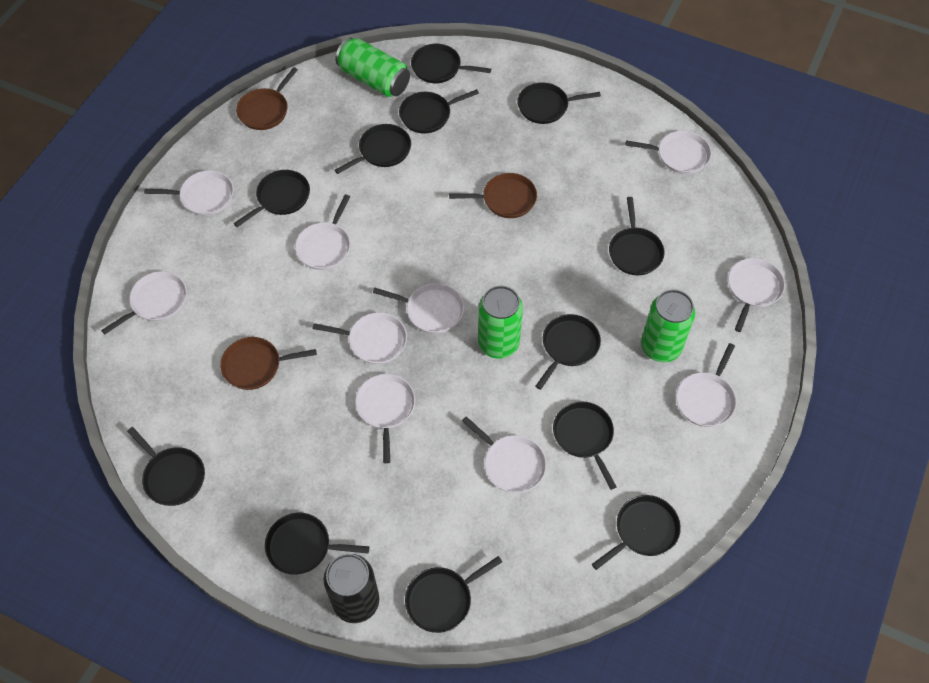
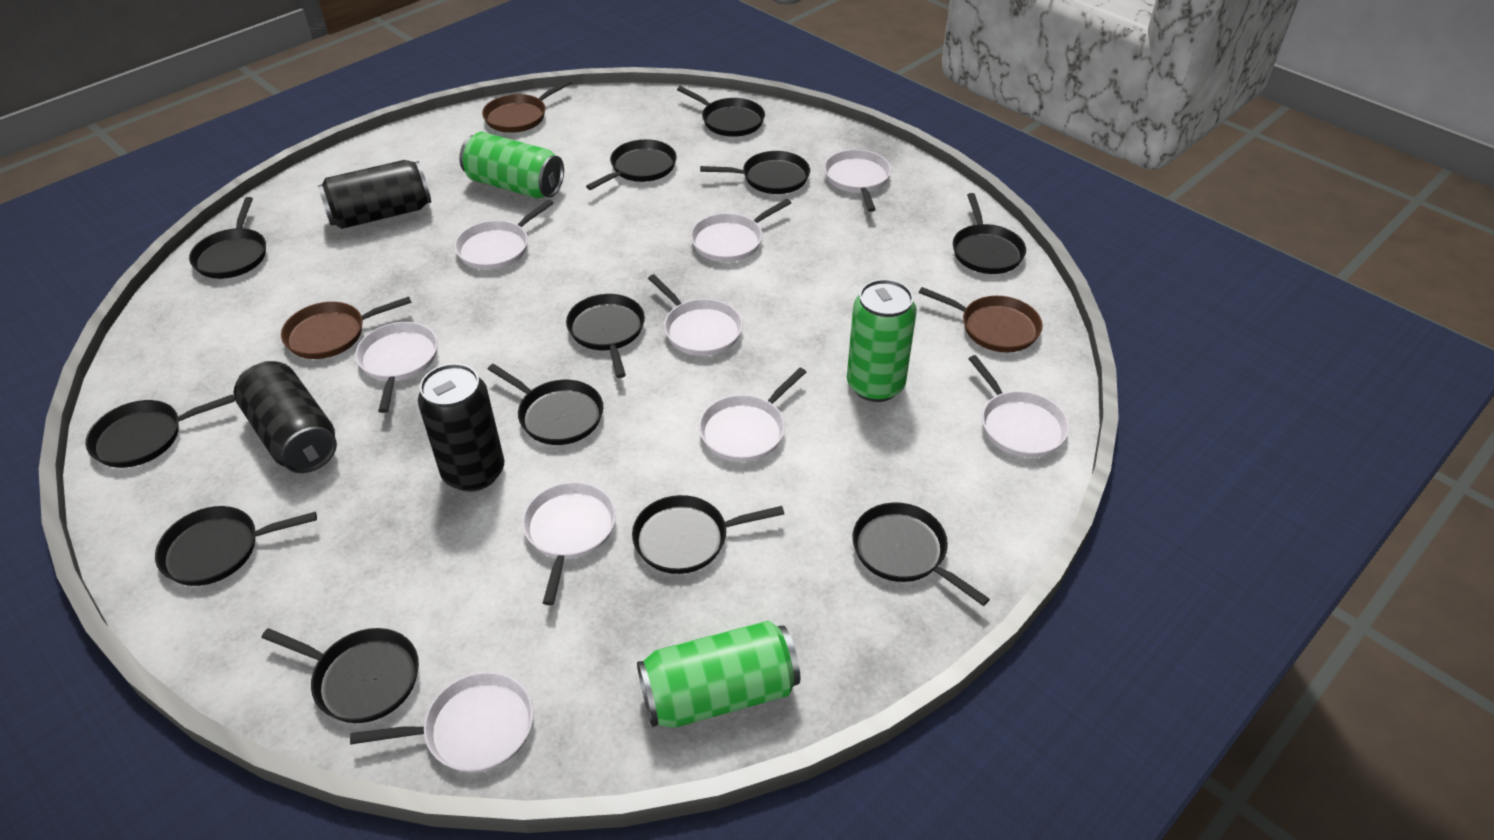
black can: 1 -> 3
white pan: 10 -> 9

